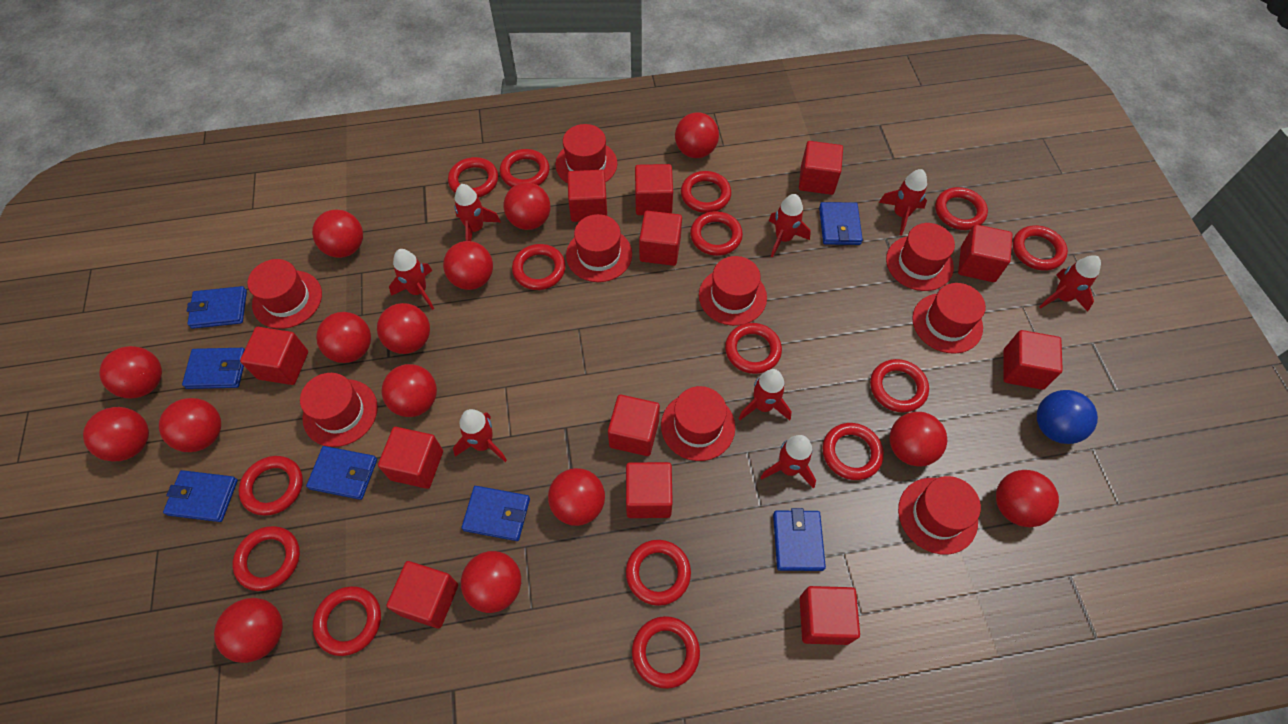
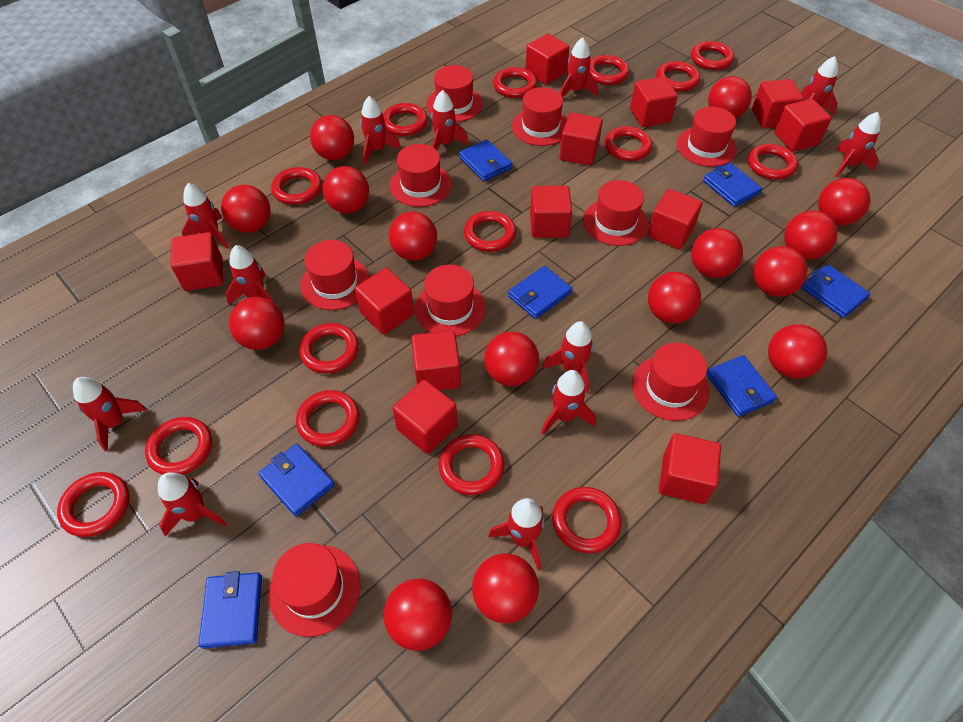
blue ball: 1 -> 0
red rocket: 8 -> 12

